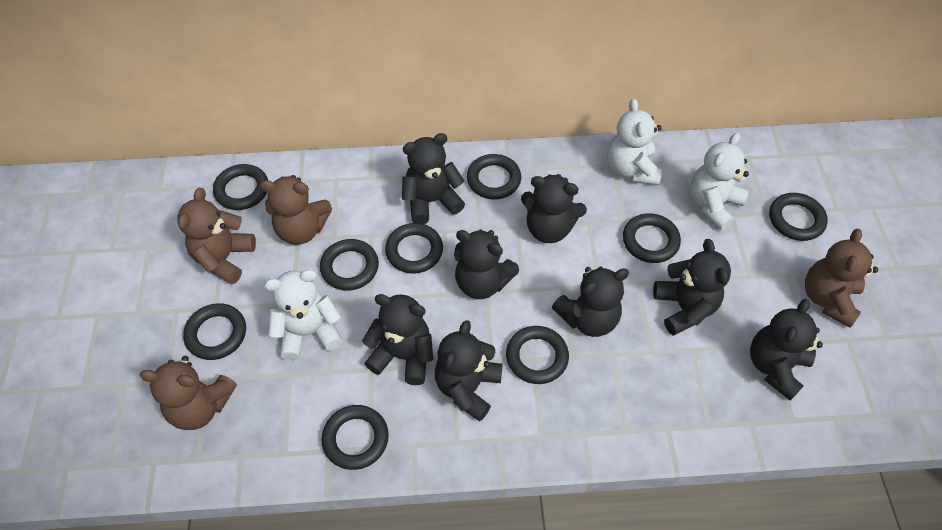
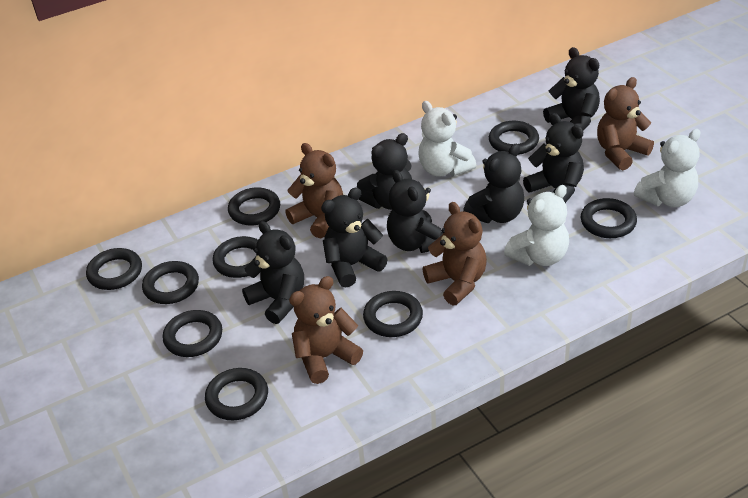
black teddy bear: 8 -> 7

